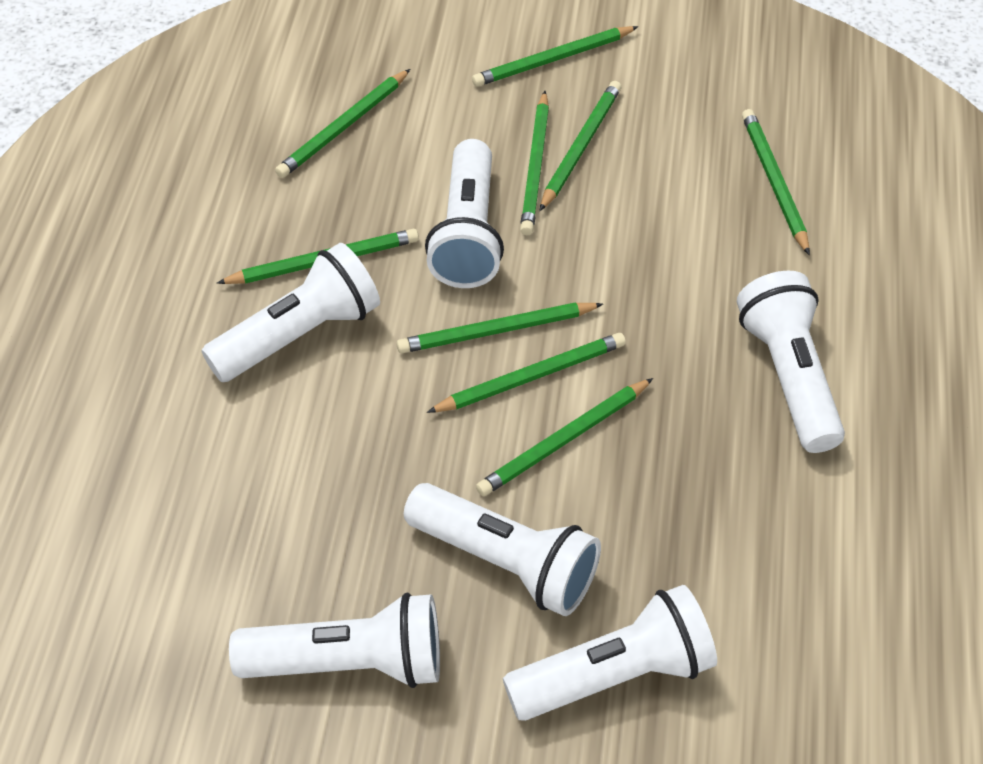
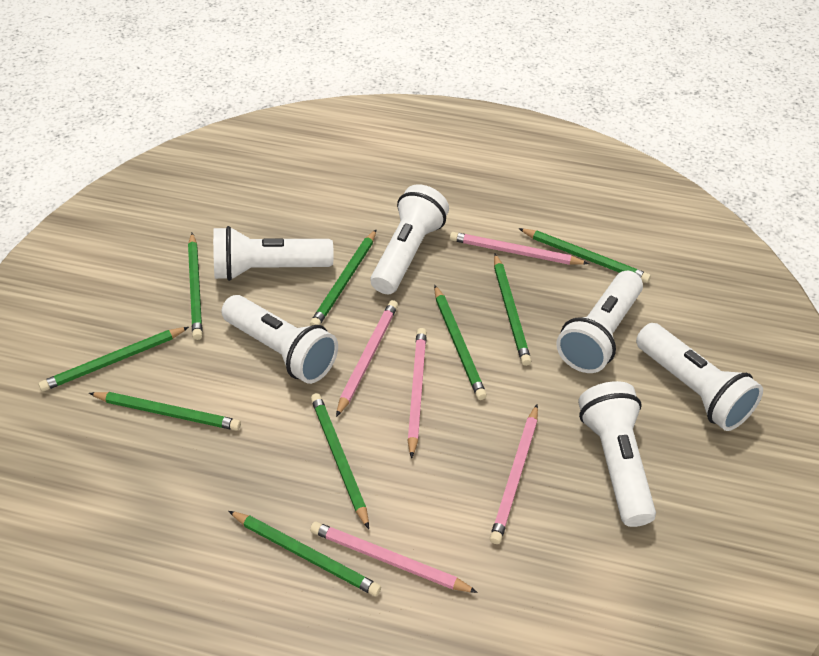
pink pencil: 0 -> 5

